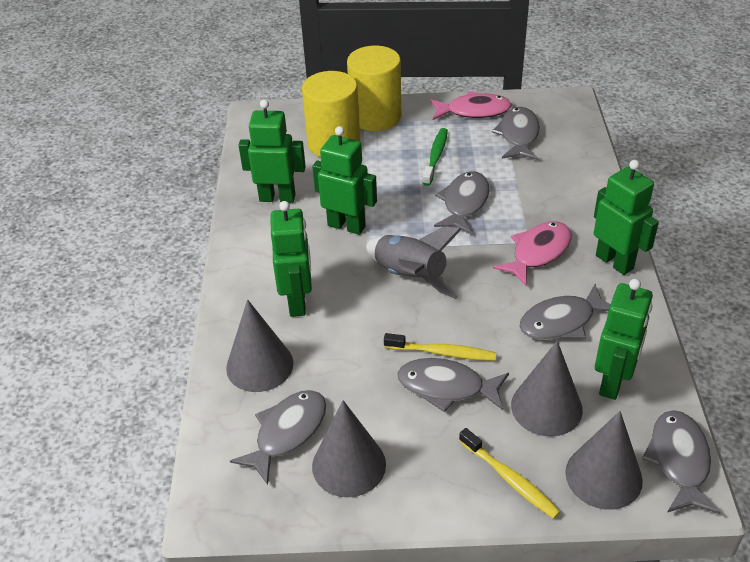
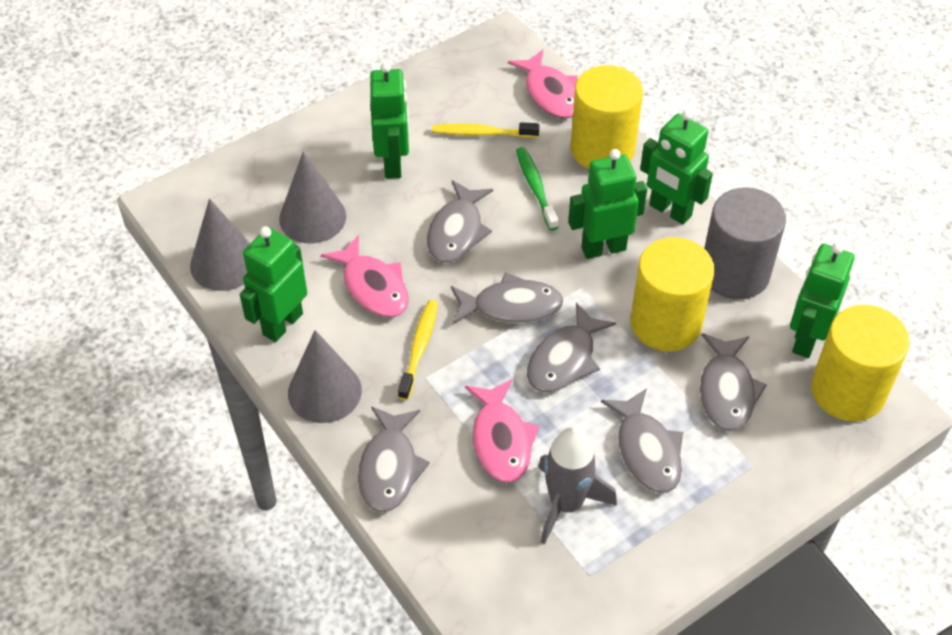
grey cone: 4 -> 3
grey cylinder: 0 -> 1
pink fish: 2 -> 3
yellow cylinder: 2 -> 3

